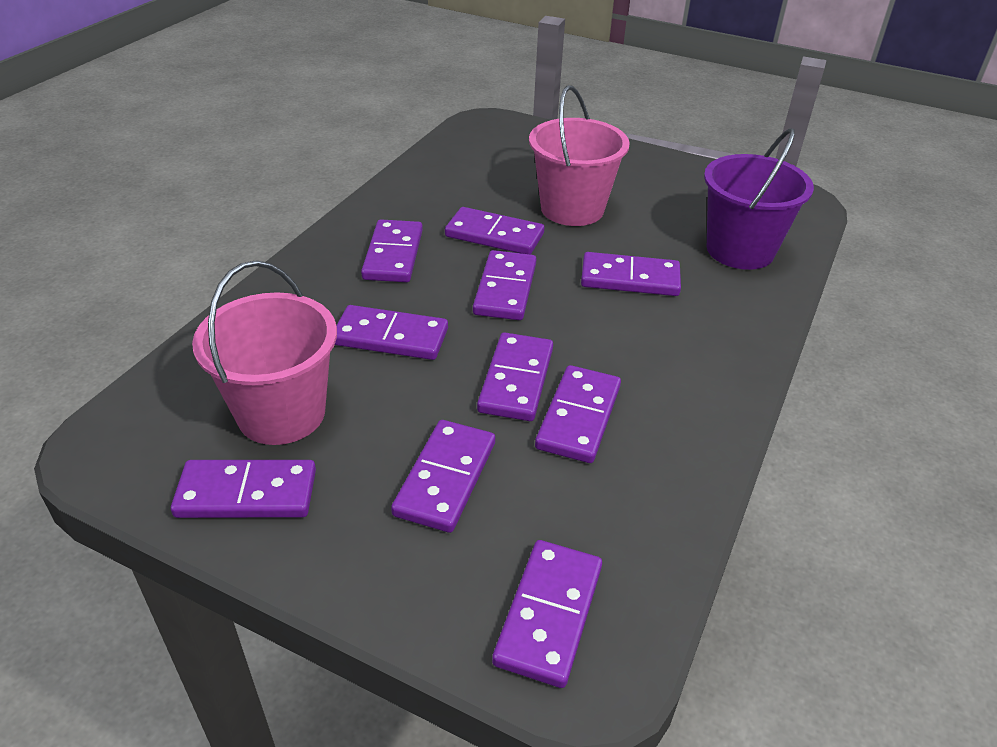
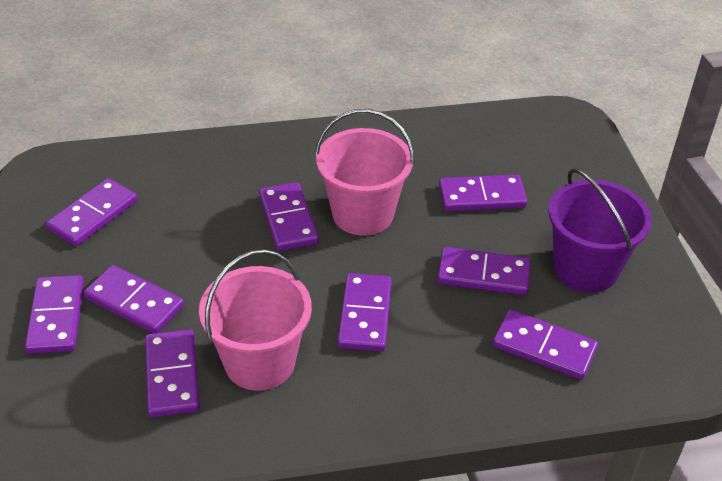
purple domino: 10 -> 9

